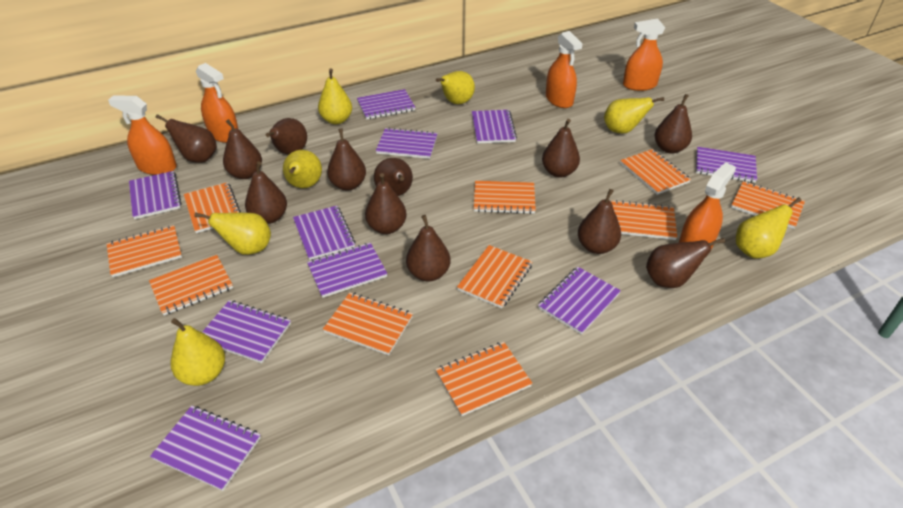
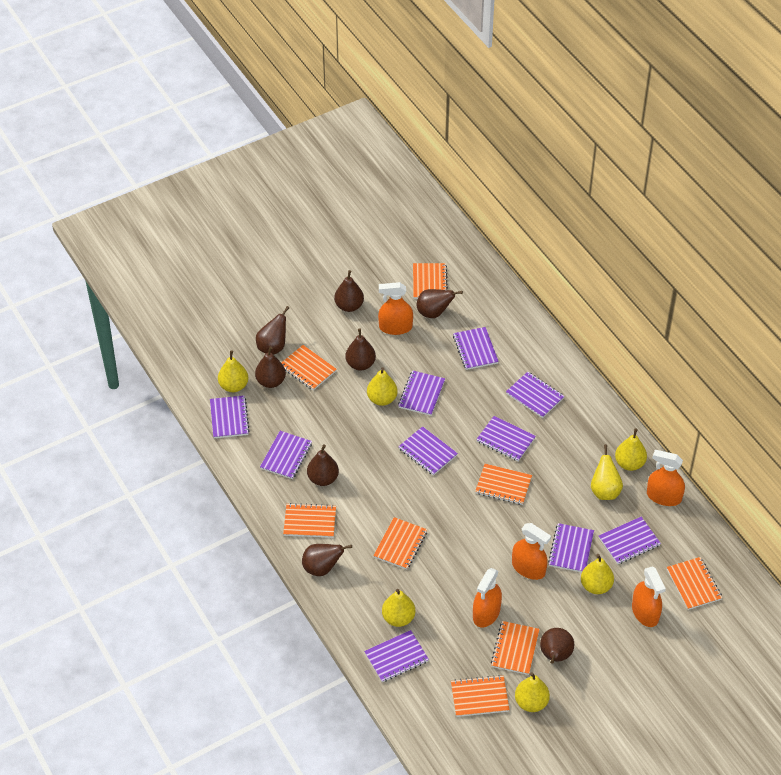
brown pear: 12 -> 8
orange notebook: 10 -> 8

